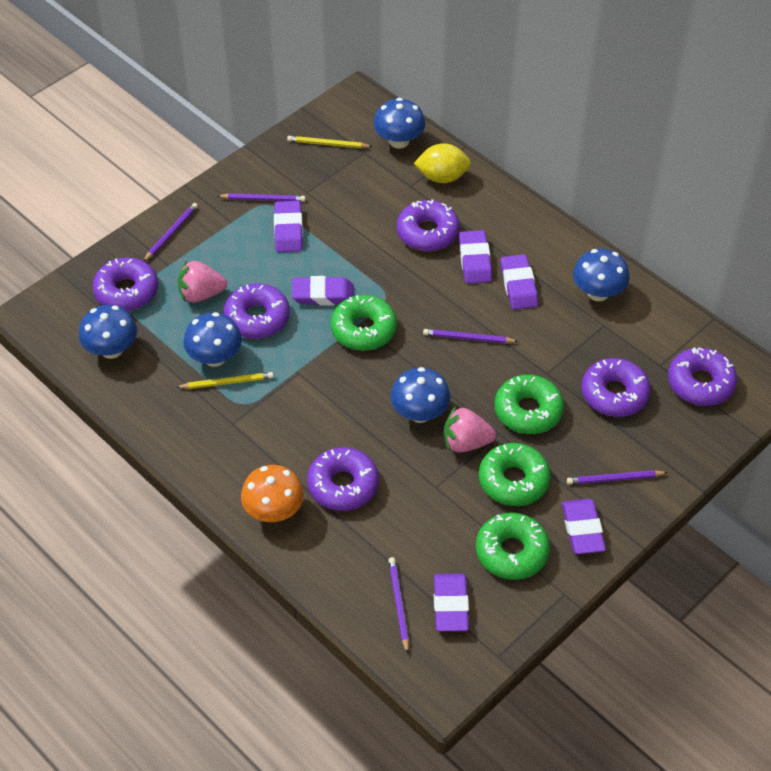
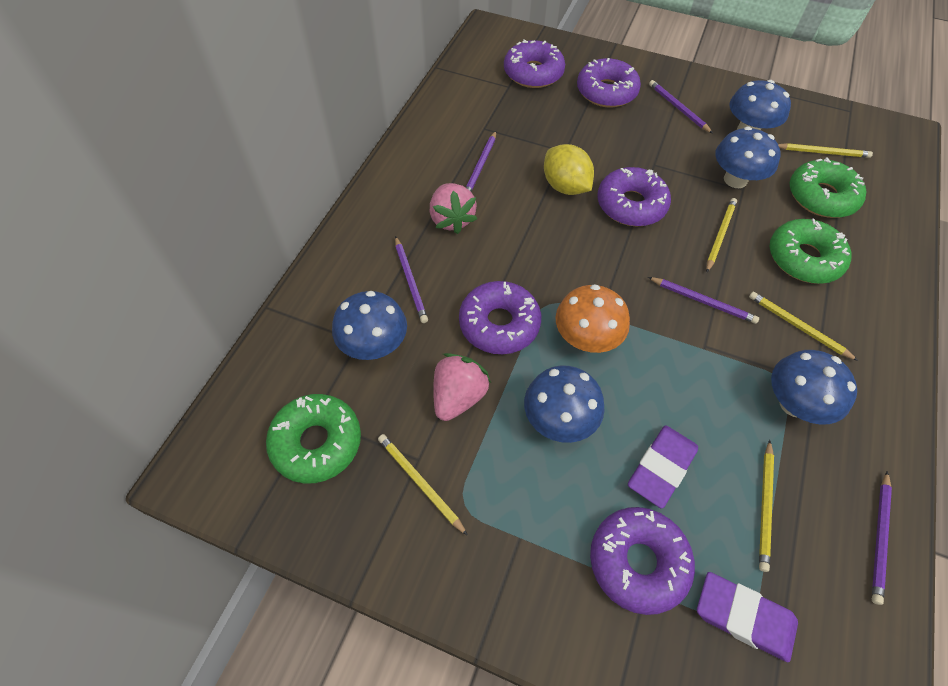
green donut: 4 -> 3
purple donut: 6 -> 5
purple eraser: 6 -> 2
yellow pencil: 2 -> 5

